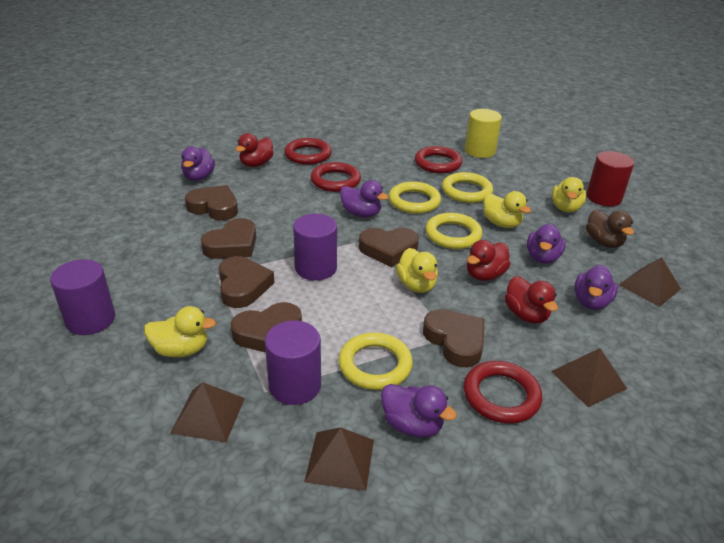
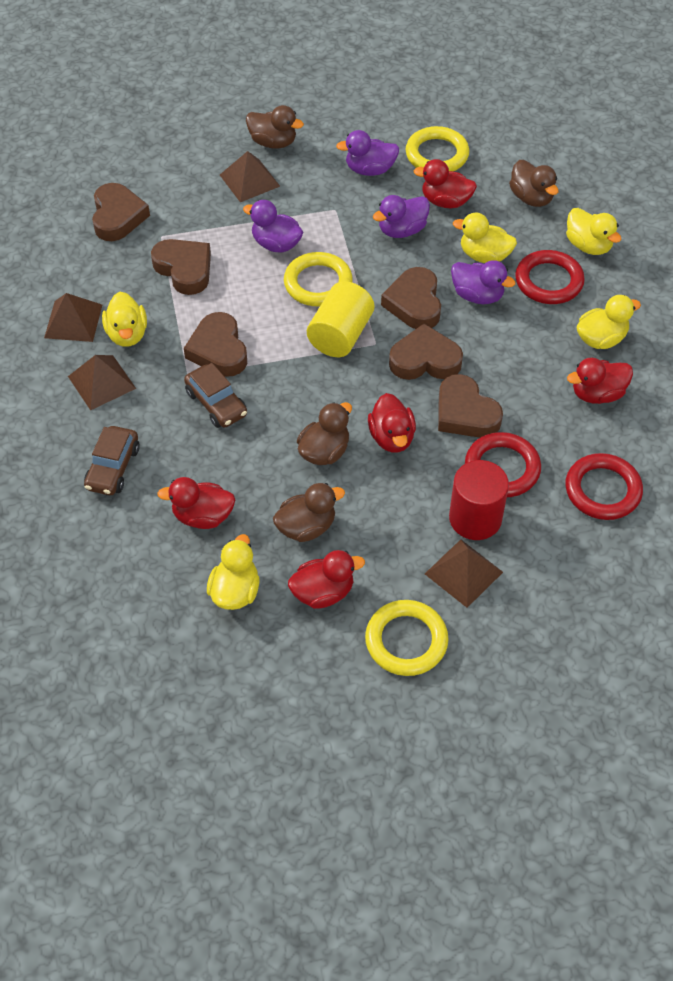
brown car: 0 -> 2
brown duck: 1 -> 4
purple cylinder: 3 -> 0
purple duck: 5 -> 4
red duck: 3 -> 5
red ring: 4 -> 3
yellow duck: 4 -> 5
yellow ring: 4 -> 3

